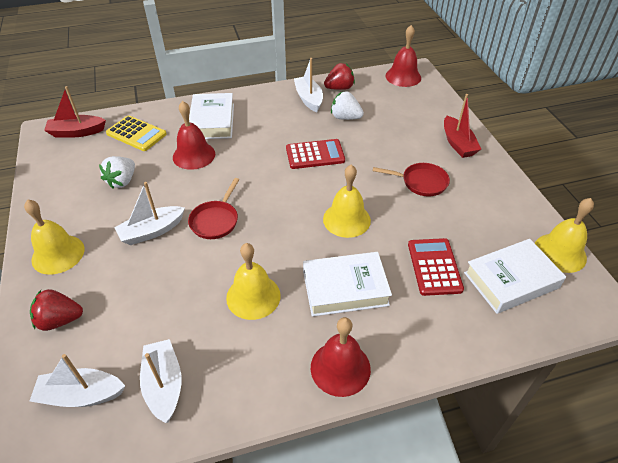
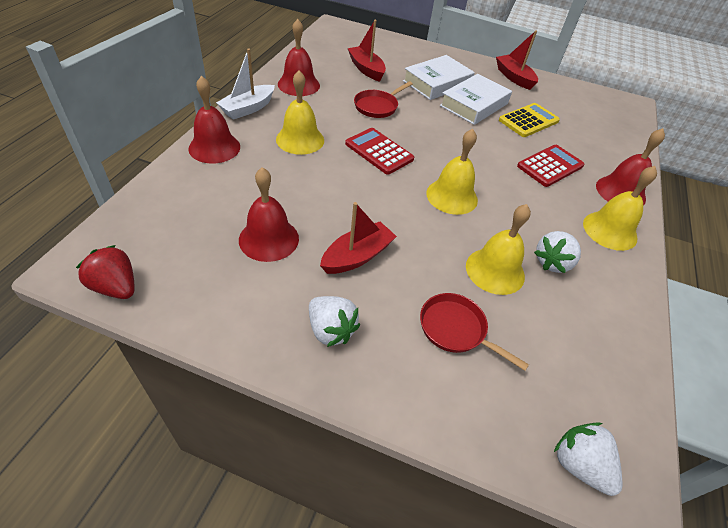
red bell: 3 -> 4
red boat: 2 -> 3
red strawberry: 2 -> 1
white boat: 4 -> 1
white book: 3 -> 2
white strawberry: 2 -> 3

